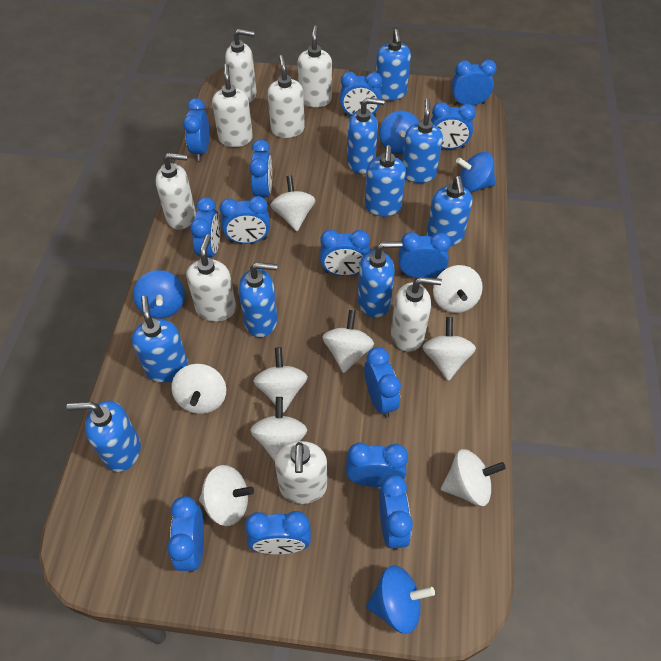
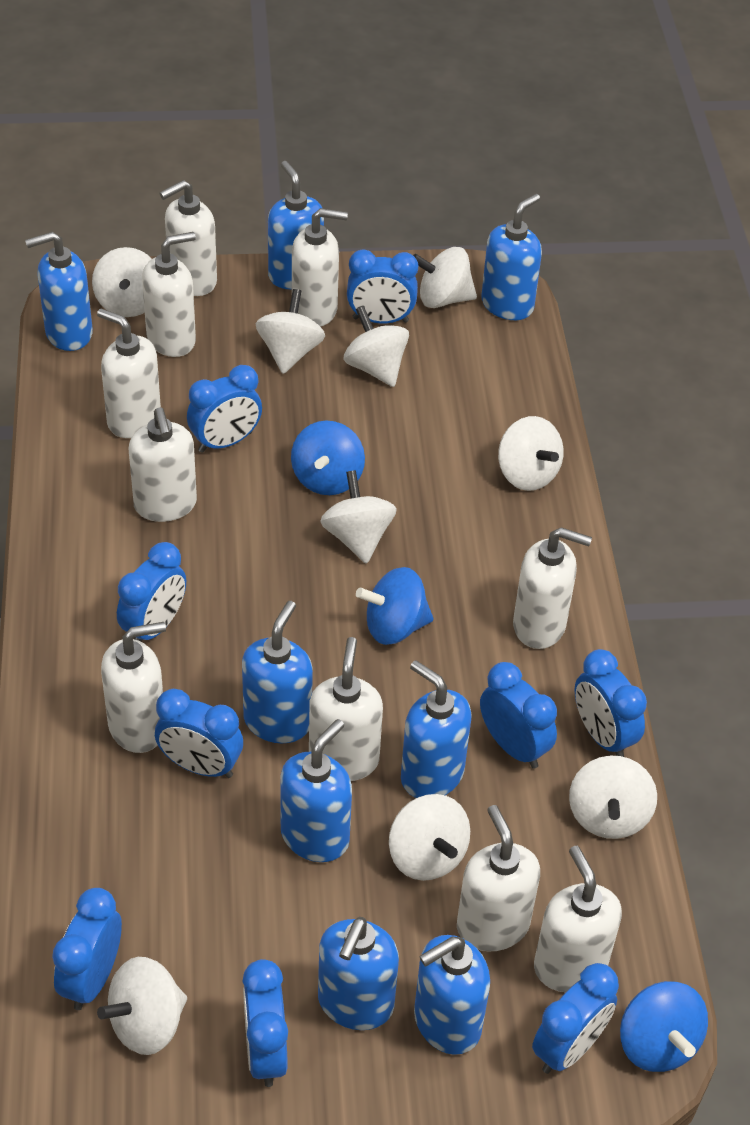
blue clock: 14 -> 9
blue soap dispenser: 9 -> 8
blue spinning top: 4 -> 3
white soap dispenser: 8 -> 10

